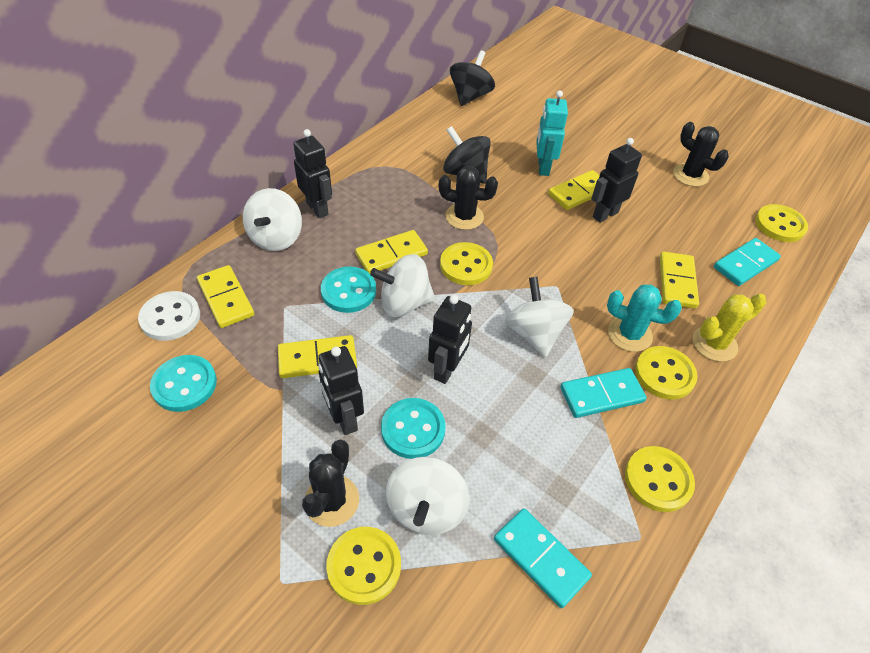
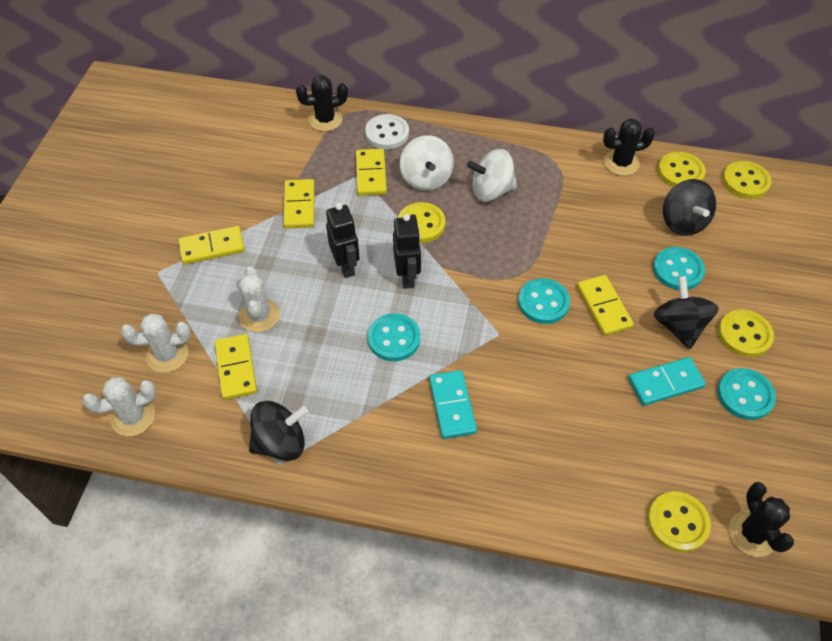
black robot: 4 -> 2
black spinning top: 2 -> 3
turquoise button: 3 -> 4
turquoise cactus: 1 -> 0
turquoise domino: 3 -> 2
turquoise robot: 1 -> 0
white cactus: 0 -> 3
white spinning top: 4 -> 2
yellow cactus: 1 -> 0

